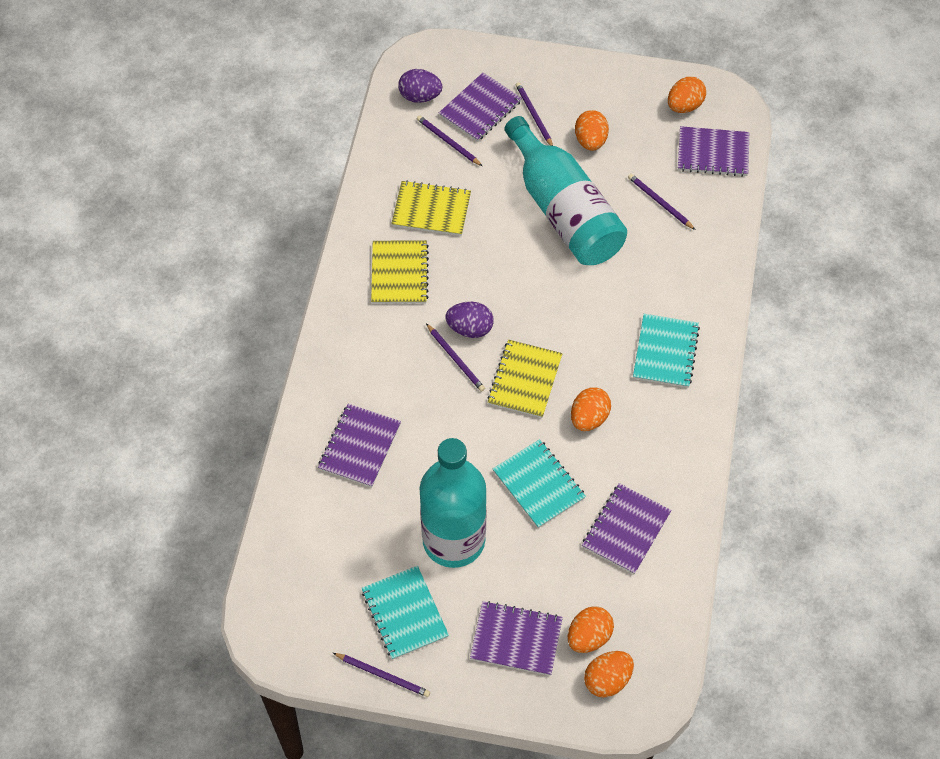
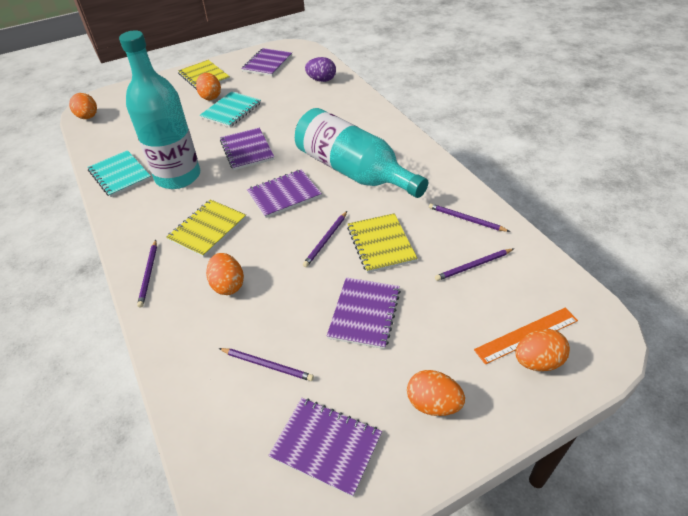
orange ruler: 0 -> 1
purple egg: 2 -> 1
turquoise notebook: 3 -> 2

